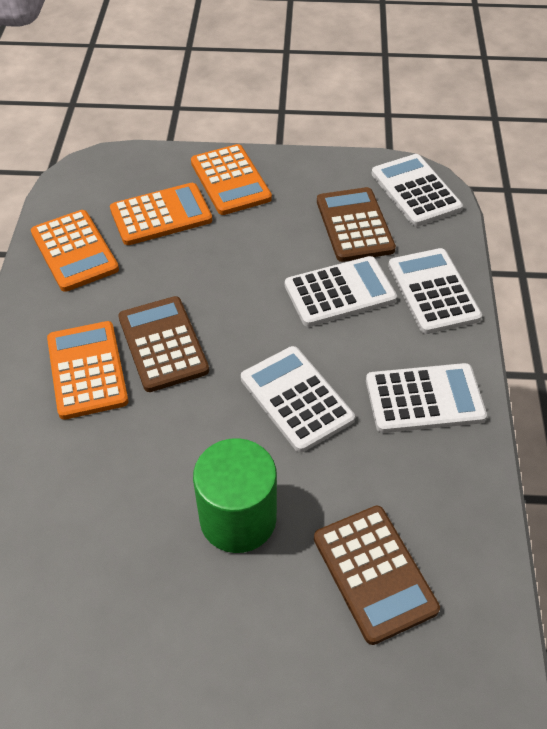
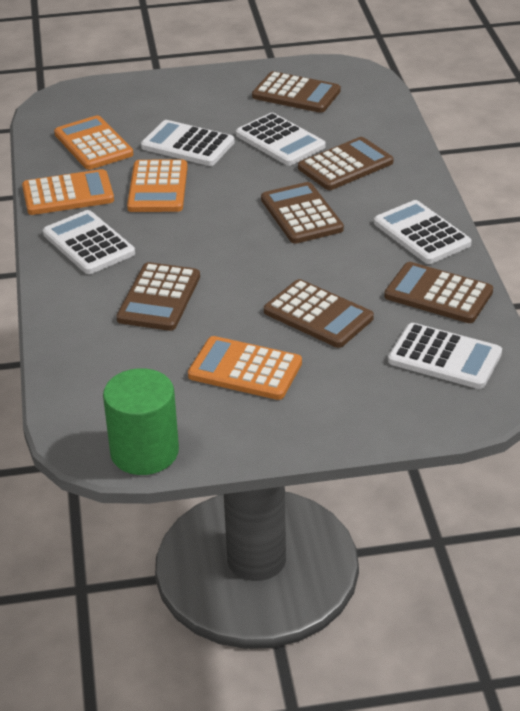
brown calculator: 3 -> 6

